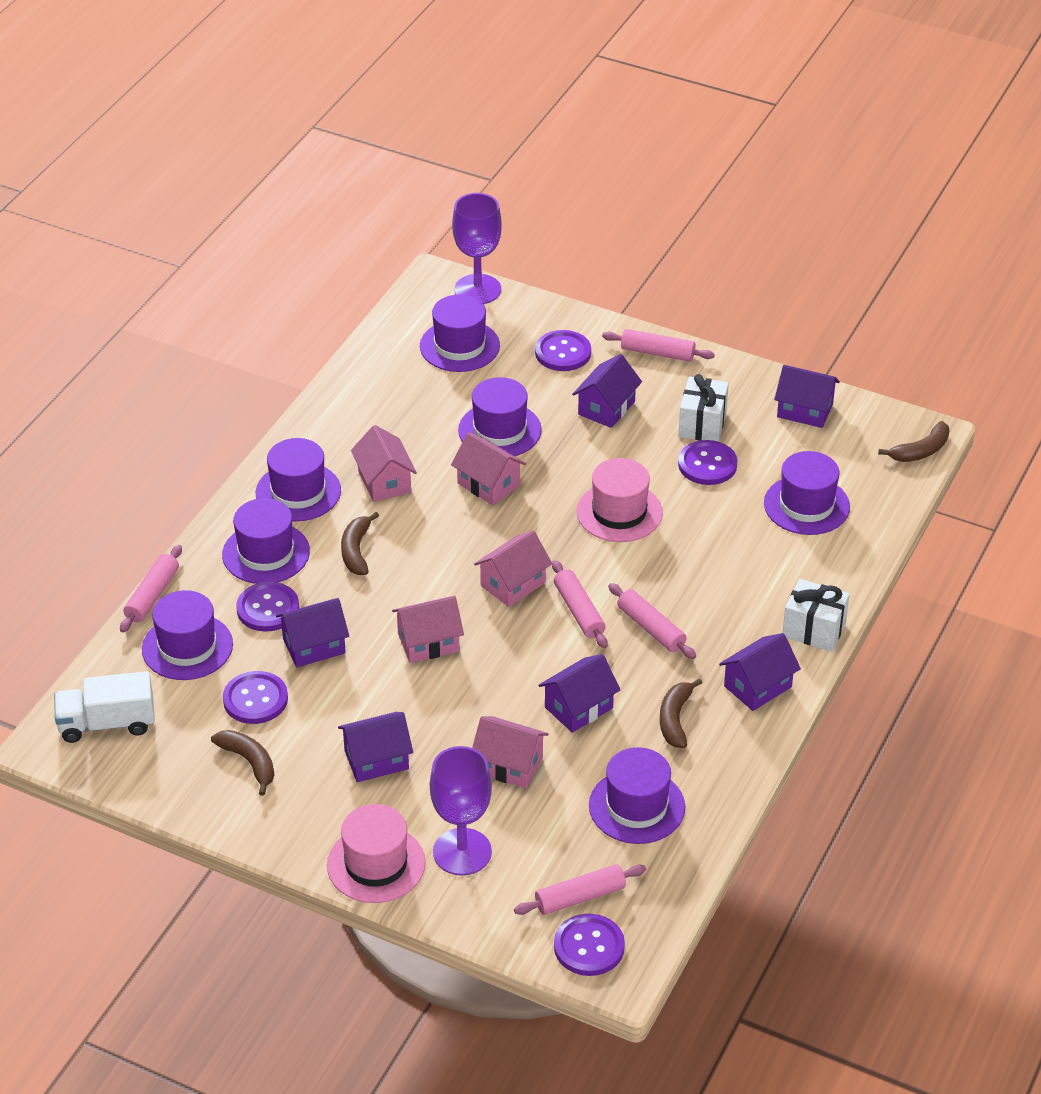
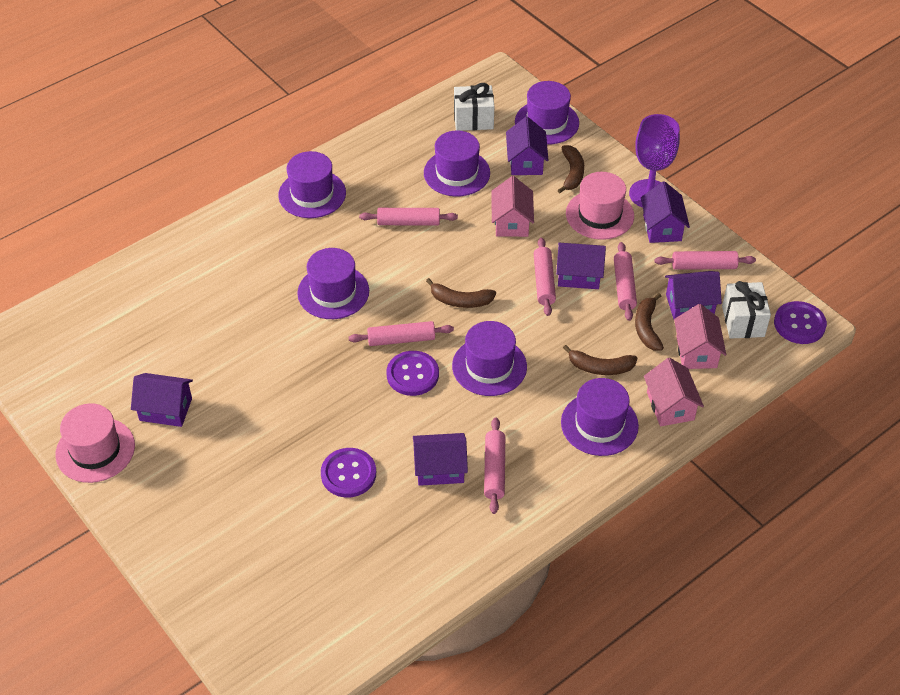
pink house: 5 -> 3
pink rolling pin: 5 -> 6
purple button: 5 -> 3
purple goblet: 2 -> 1
purple hat: 7 -> 6
white truck: 1 -> 0

